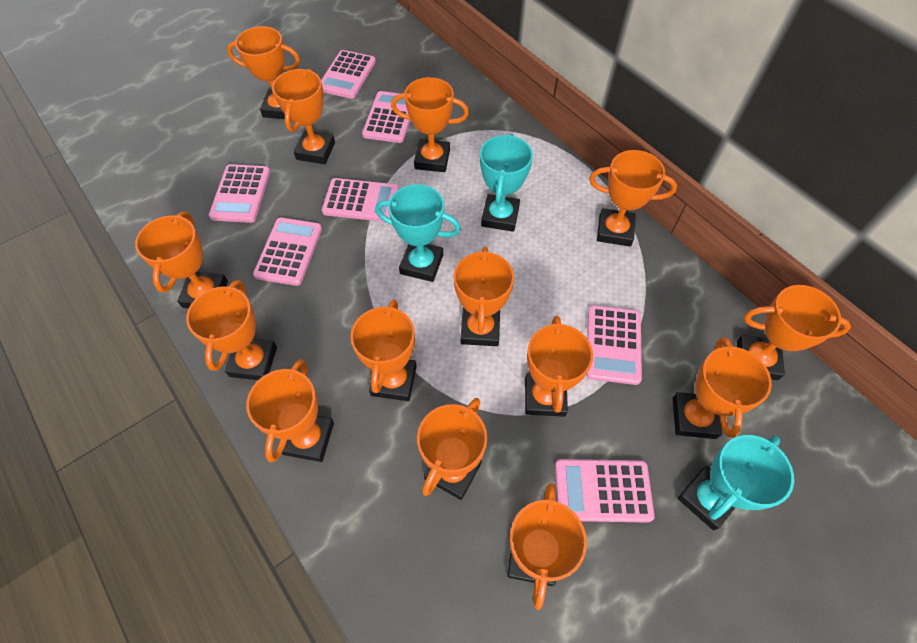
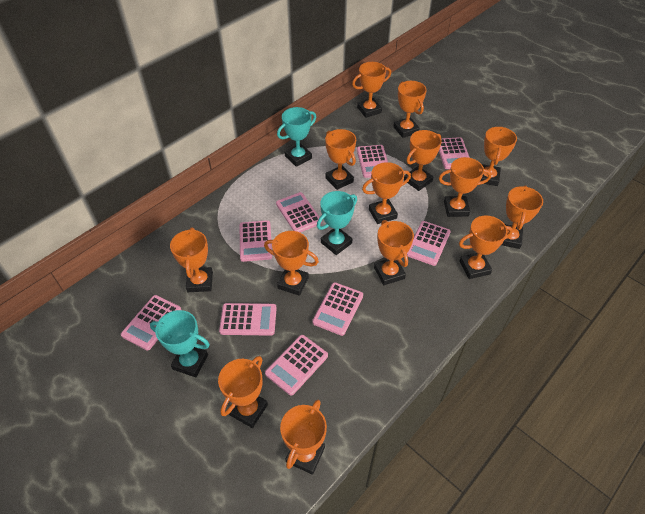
pink calculator: 7 -> 9

